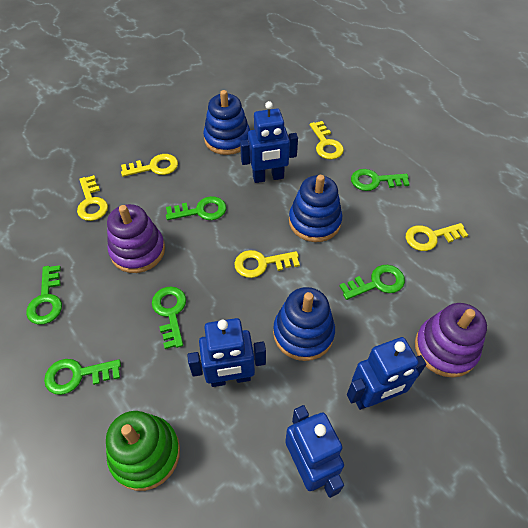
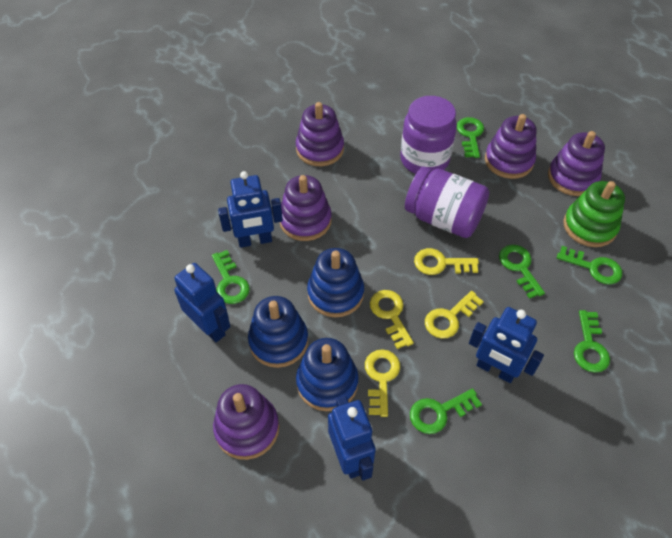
purple jar: 0 -> 2
purple stacking toy: 2 -> 5
yellow key: 5 -> 4

